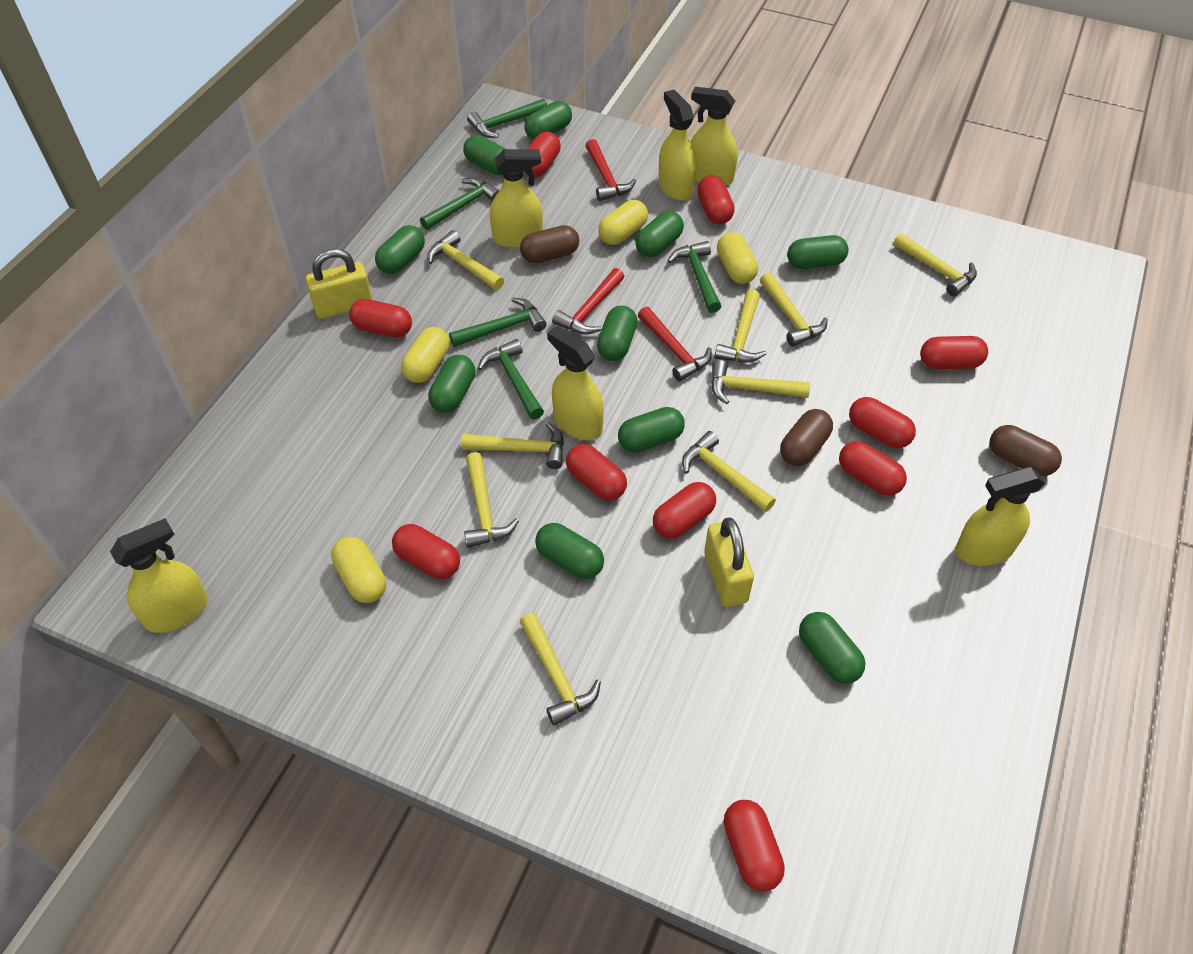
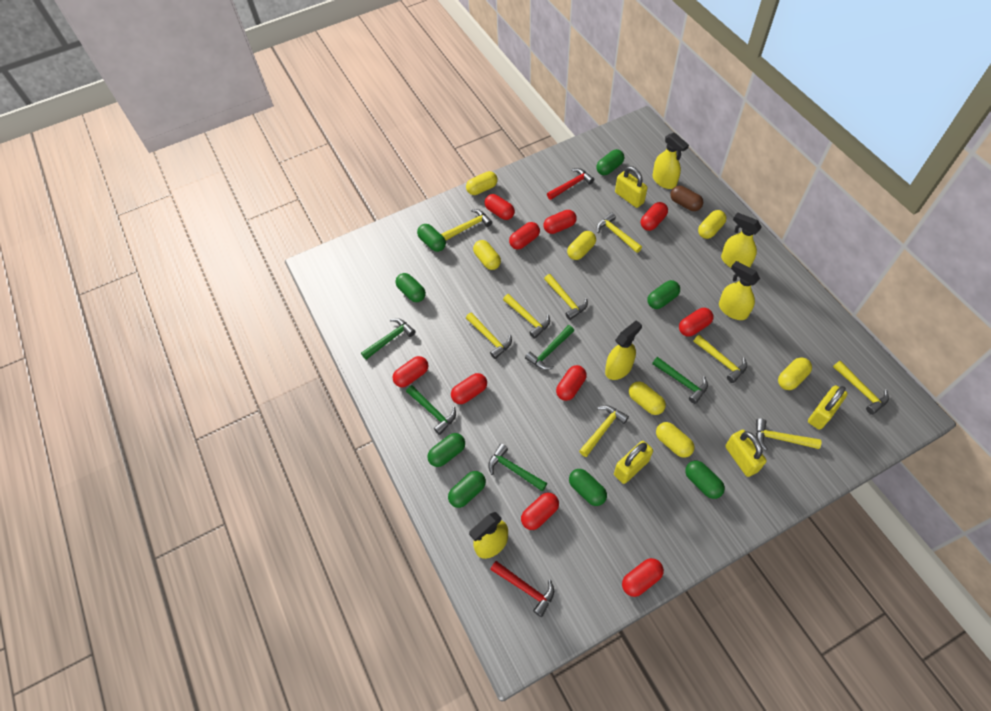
brown capsule: 3 -> 1
green capsule: 10 -> 8
red hammer: 3 -> 2
yellow capsule: 4 -> 7
yellow padlock: 2 -> 4
yellow spray bottle: 6 -> 5

